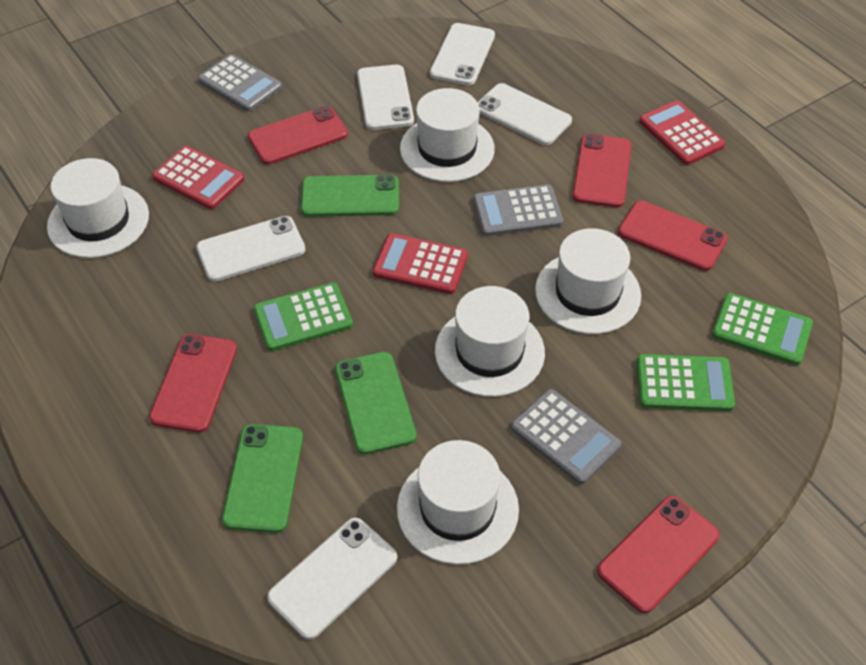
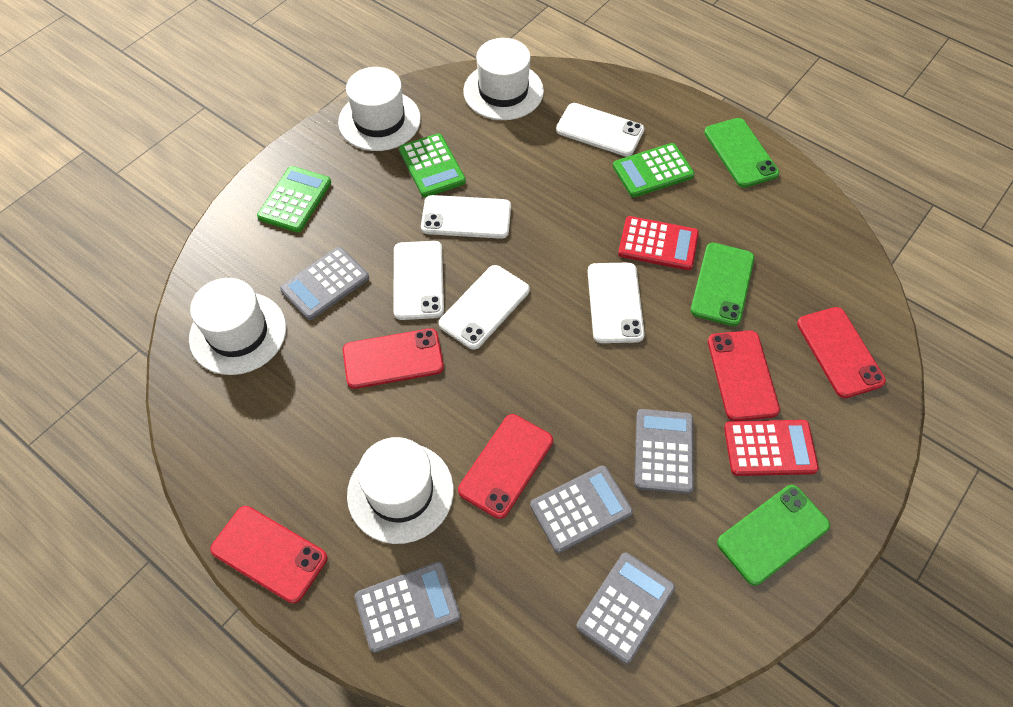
grey calculator: 3 -> 5
red calculator: 3 -> 2
white hat: 5 -> 4

